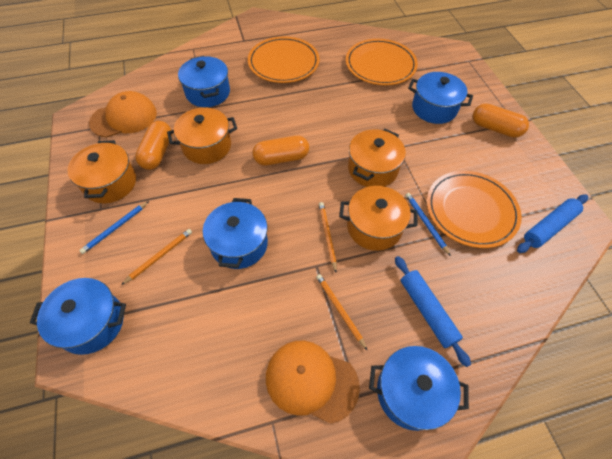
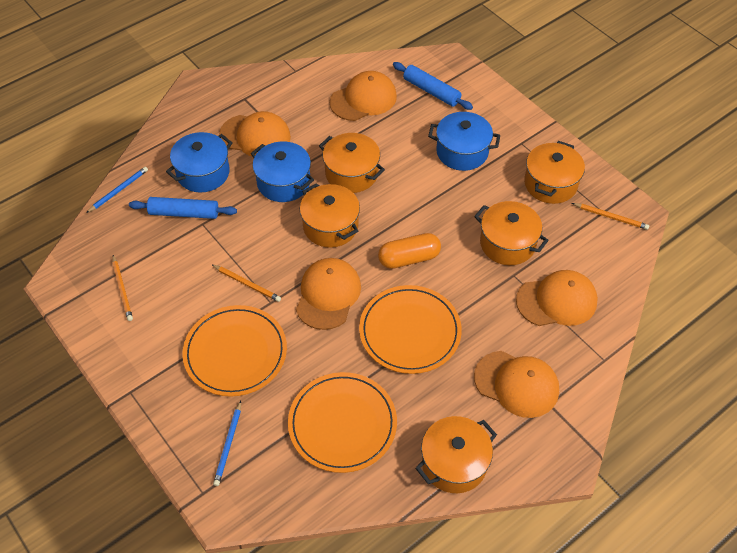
blue pot: 5 -> 3
orange cap: 2 -> 5
orange capsule: 3 -> 1
orange pot: 4 -> 5

